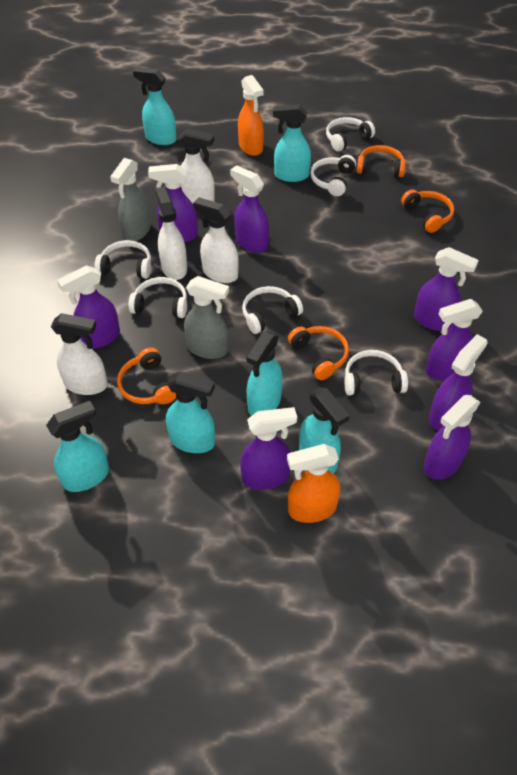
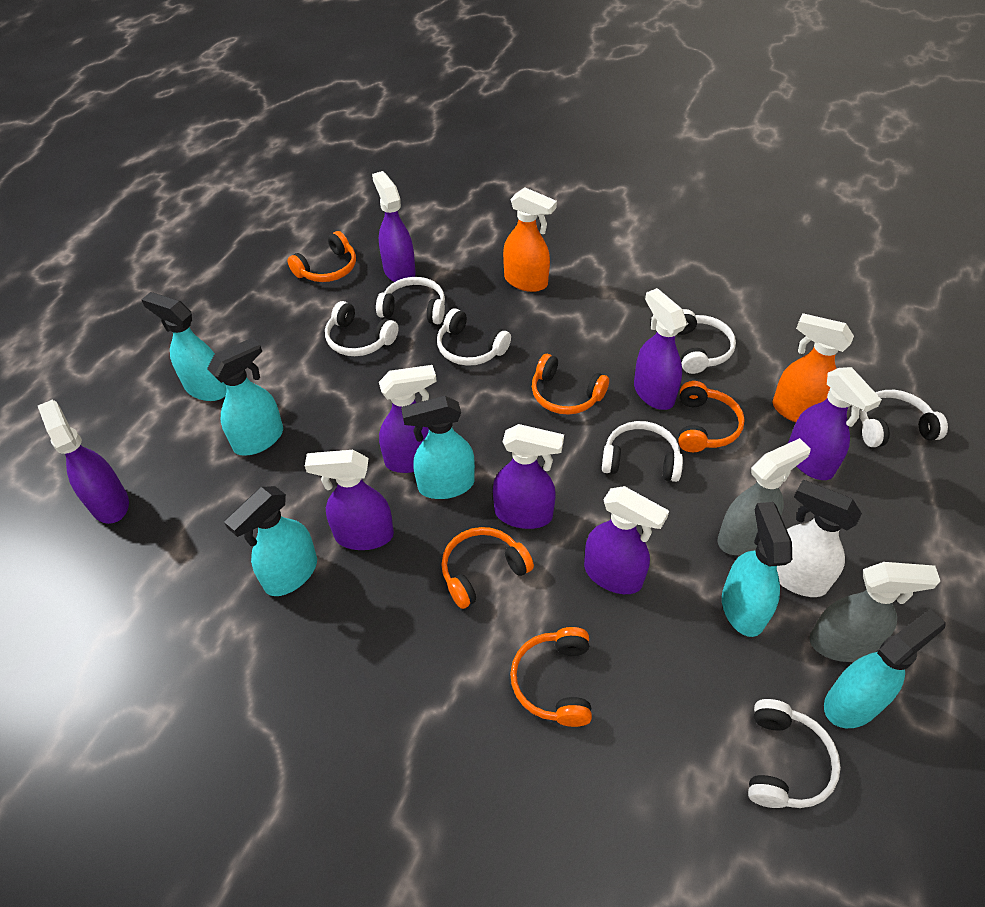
orange headphones: 4 -> 5
white headphones: 6 -> 7
white spray bottle: 4 -> 1

